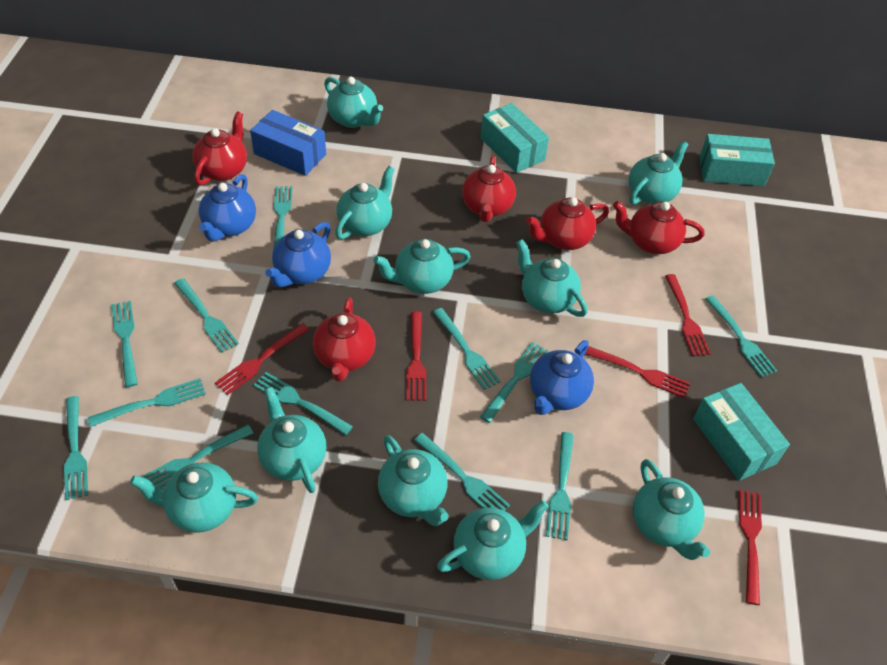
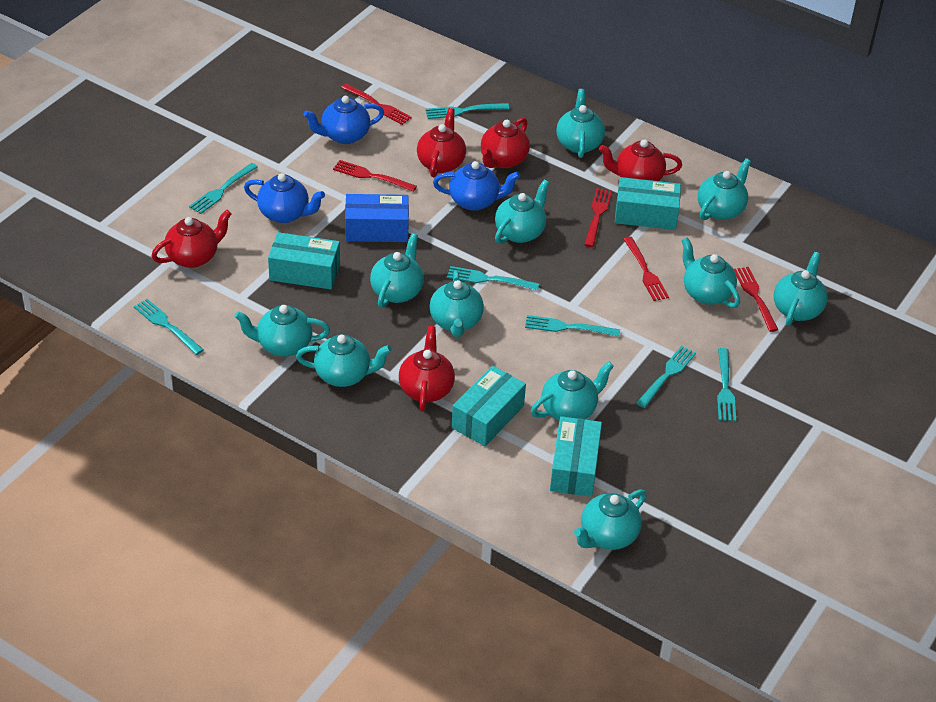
turquoise box: 3 -> 4
turquoise fork: 12 -> 7
turquoise teapot: 10 -> 11

